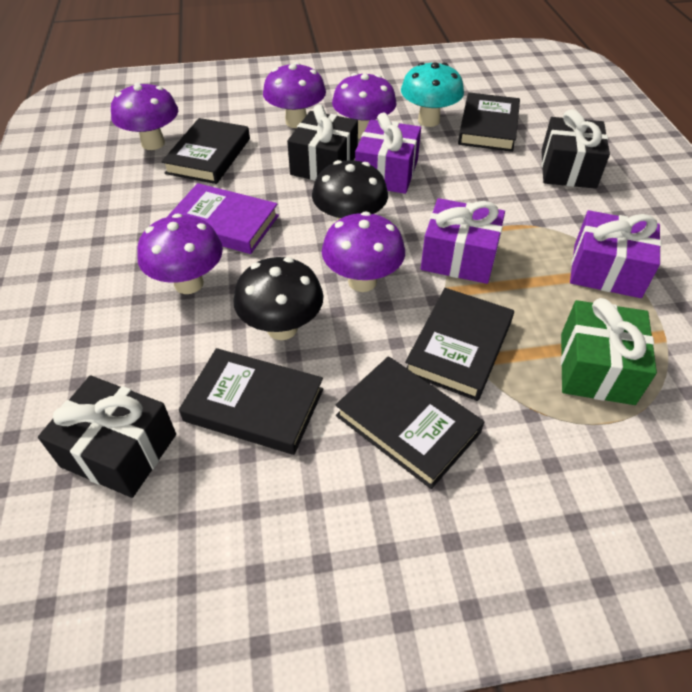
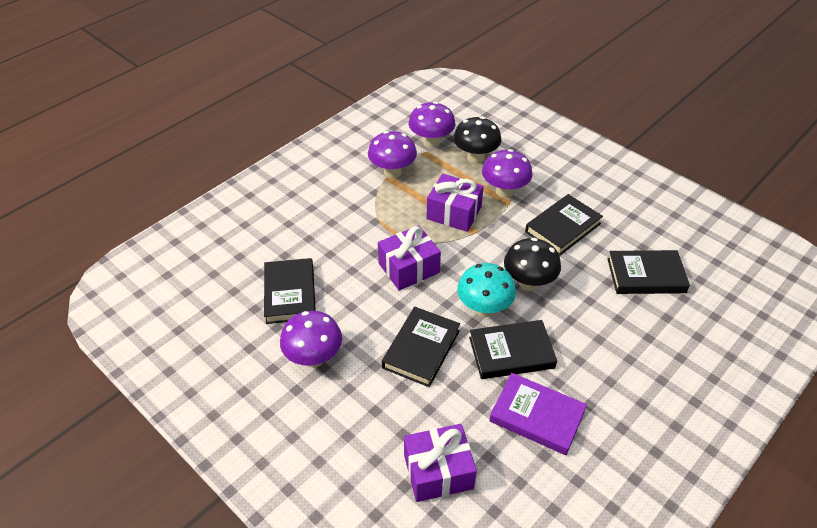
black gift: 3 -> 0
green gift: 1 -> 0
purple mushroom: 5 -> 4

